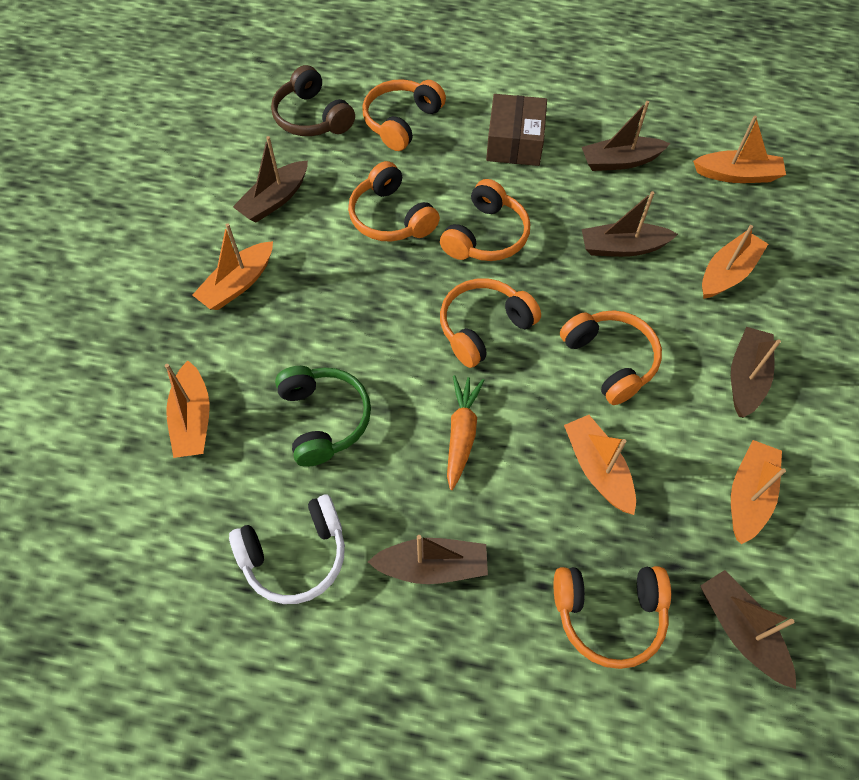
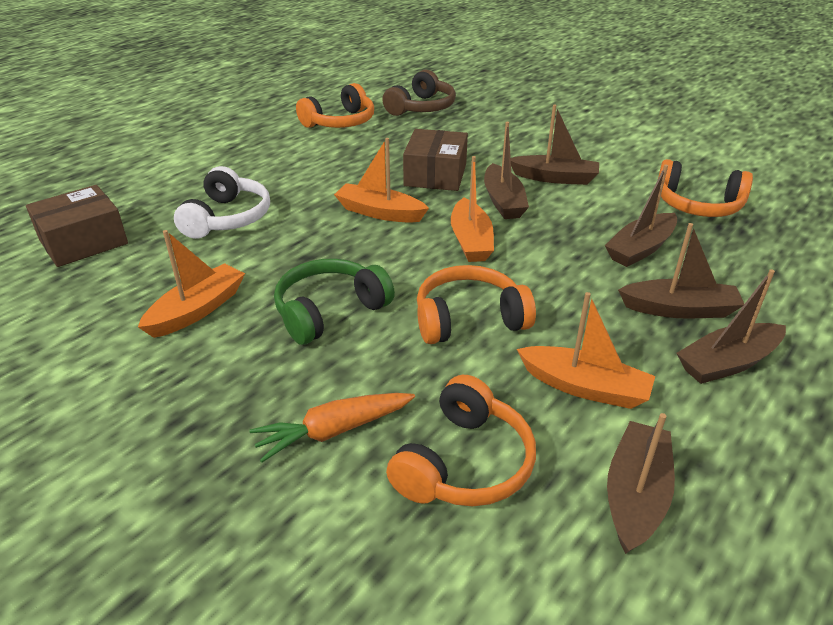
brown box: 1 -> 2
orange boat: 6 -> 4
orange headphones: 6 -> 4

